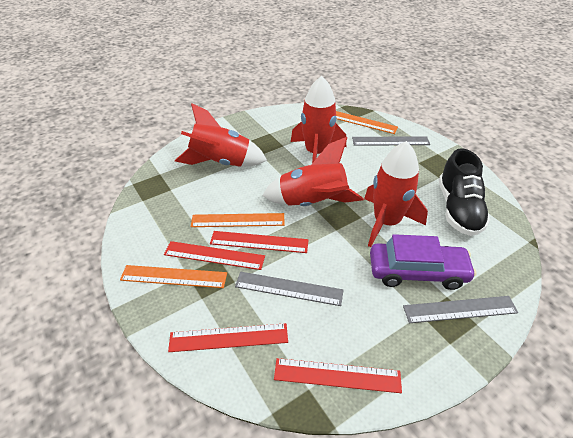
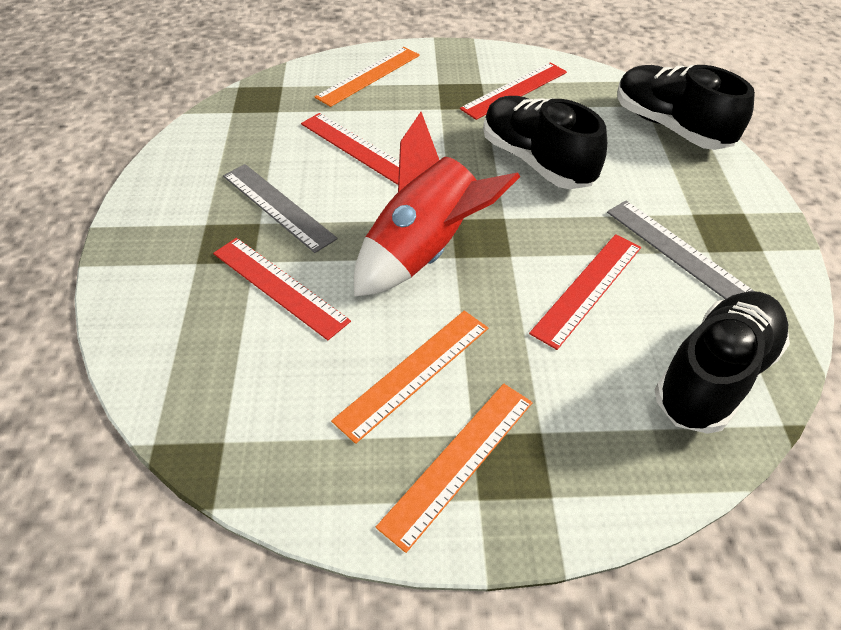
black shoe: 1 -> 3
grey ruler: 3 -> 2
purple car: 1 -> 0
red rocket: 4 -> 1

